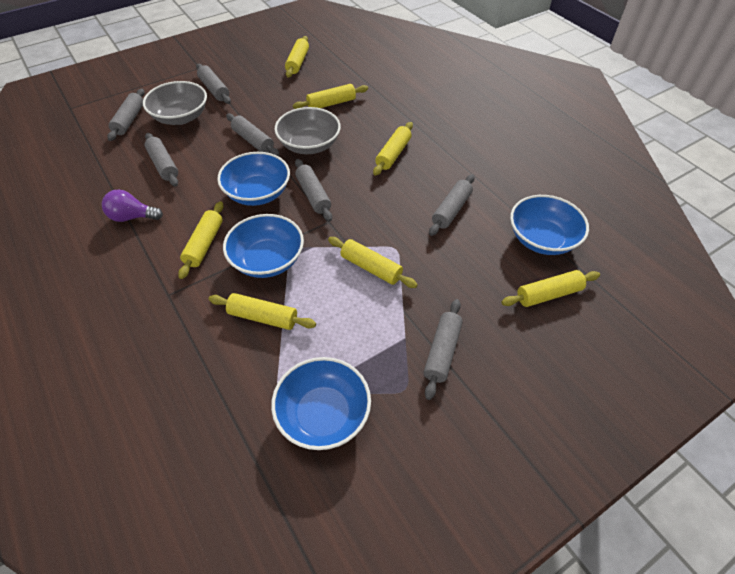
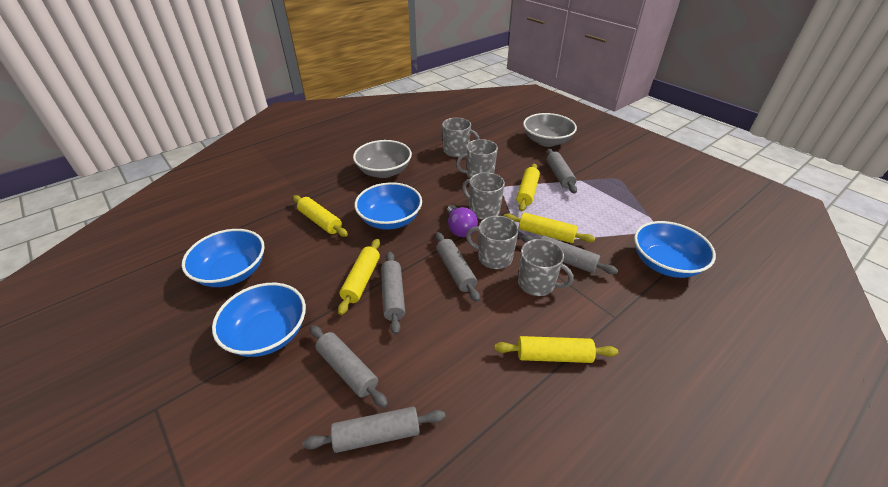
grey mug: 0 -> 5
grey rolling pin: 7 -> 6
yellow rolling pin: 7 -> 5

